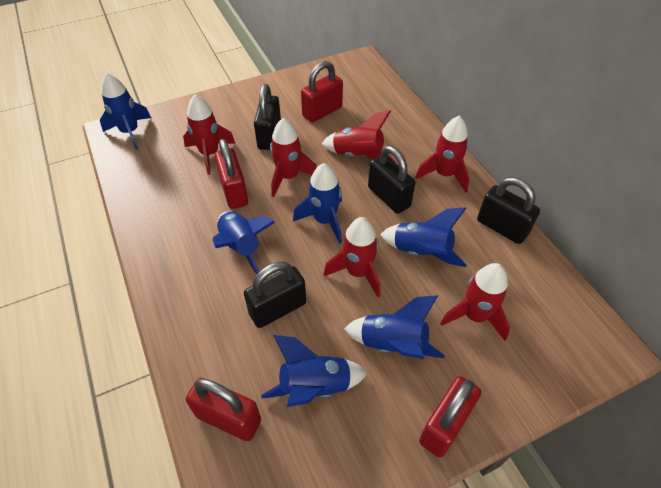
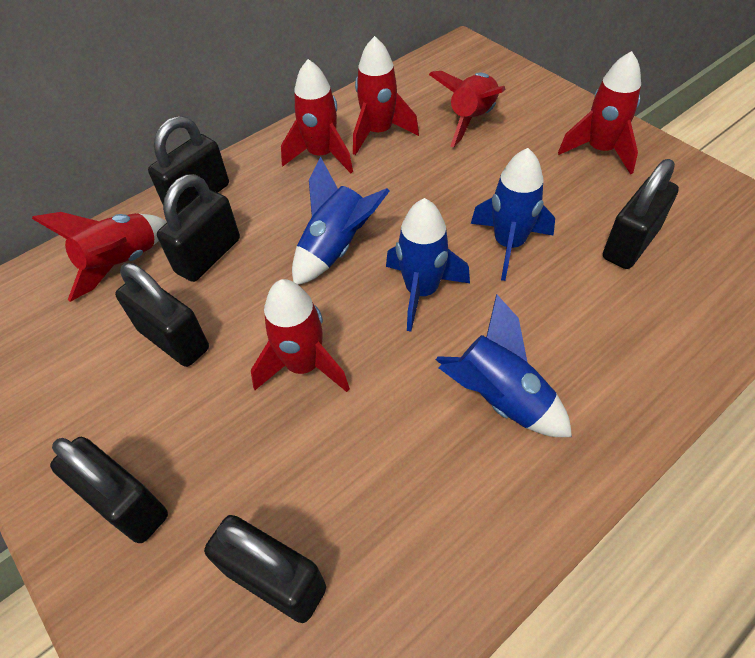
black padlock: 4 -> 6
blue rocket: 6 -> 4
red padlock: 4 -> 0

